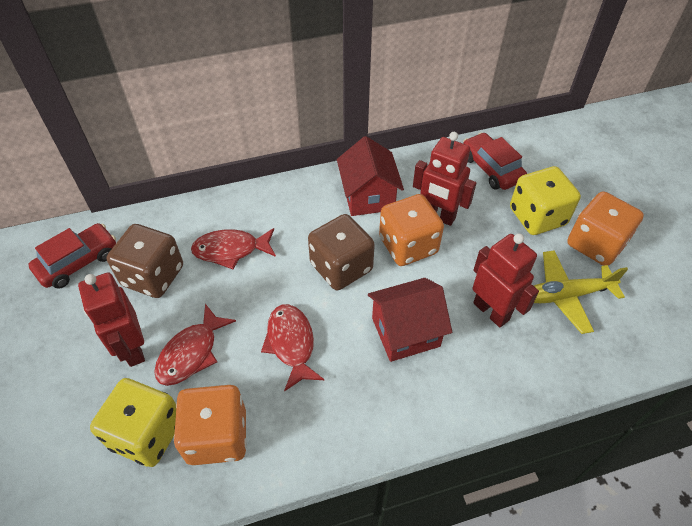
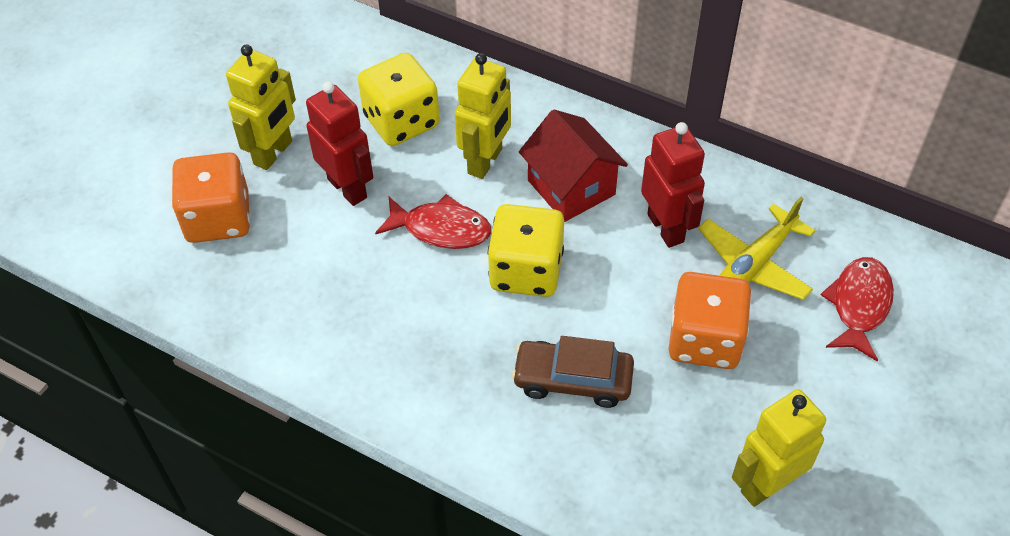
brown car: 0 -> 1
brown dice: 2 -> 0
orange dice: 3 -> 2
red car: 2 -> 0
red fish: 3 -> 2
red house: 2 -> 1
red robot: 3 -> 2
yellow robot: 0 -> 3

